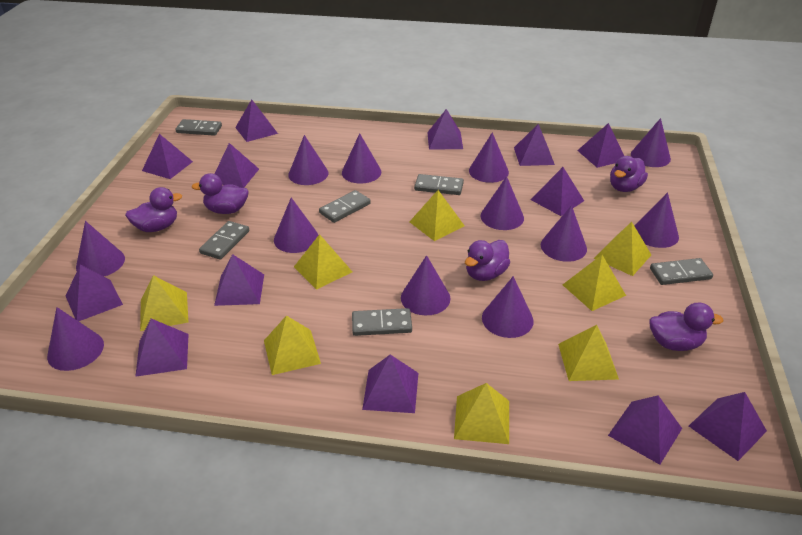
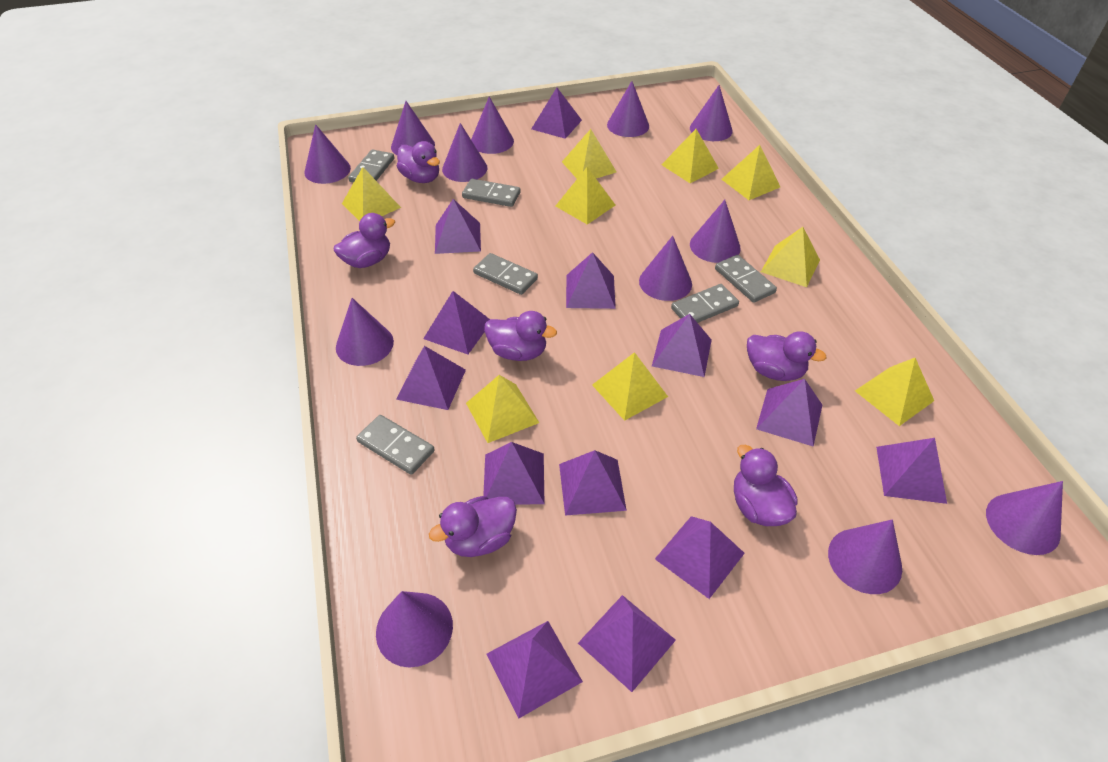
purple duck: 5 -> 6
yellow pyramid: 8 -> 9

